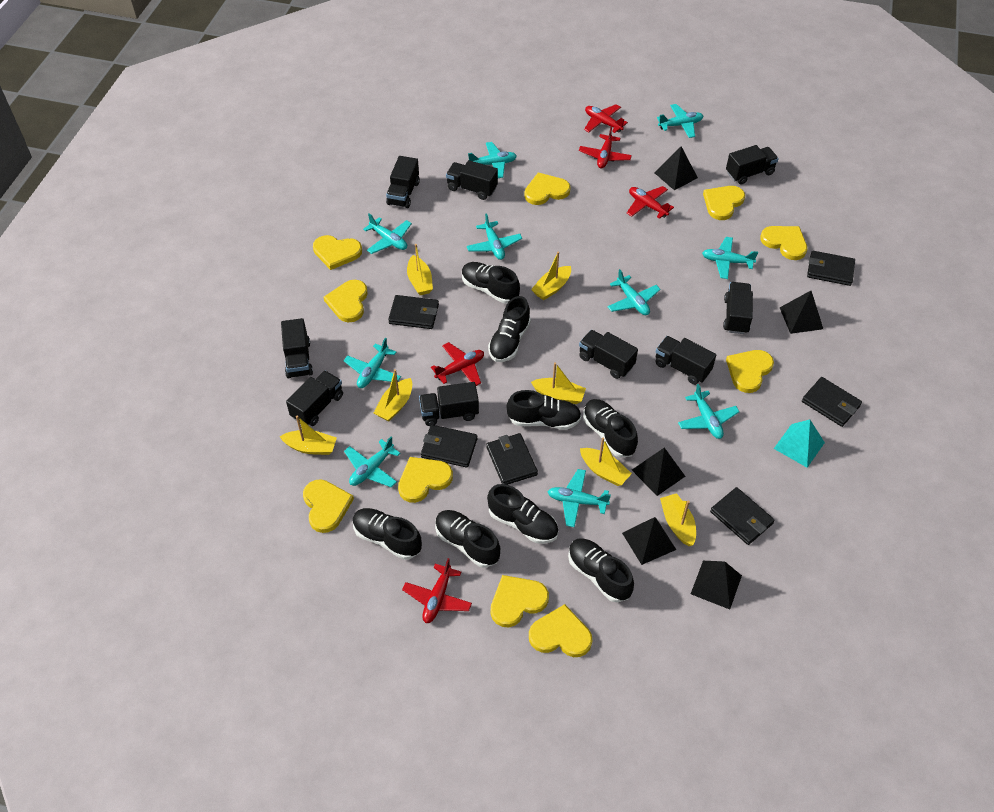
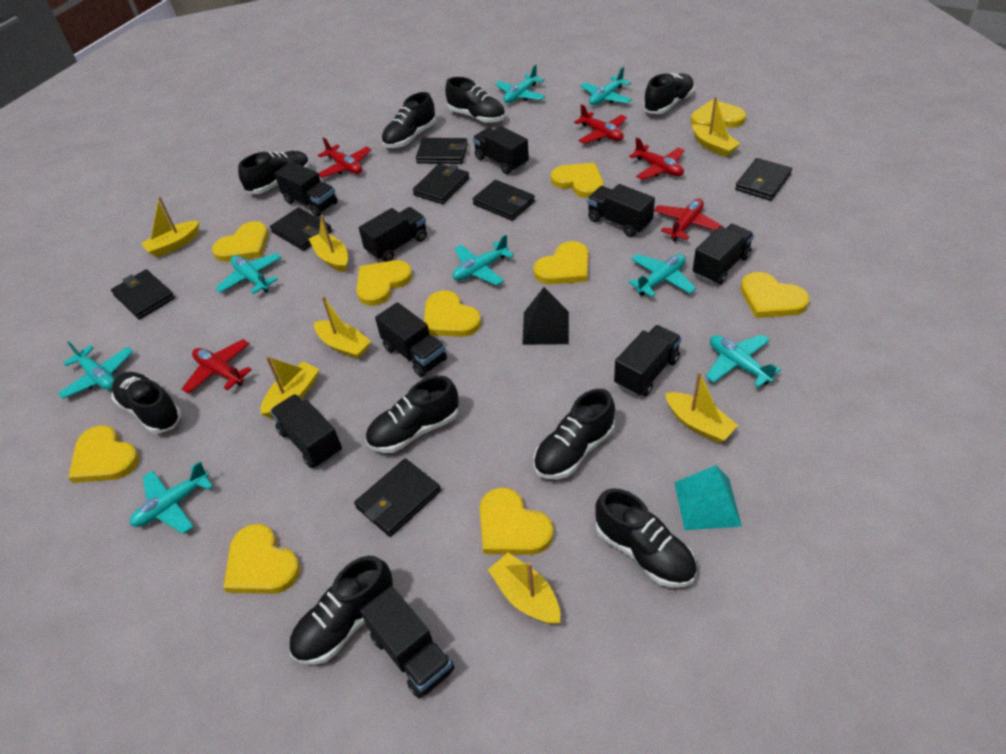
black pyramid: 5 -> 1
black shoe: 8 -> 9
black wallet: 6 -> 7
turquoise plane: 10 -> 8

